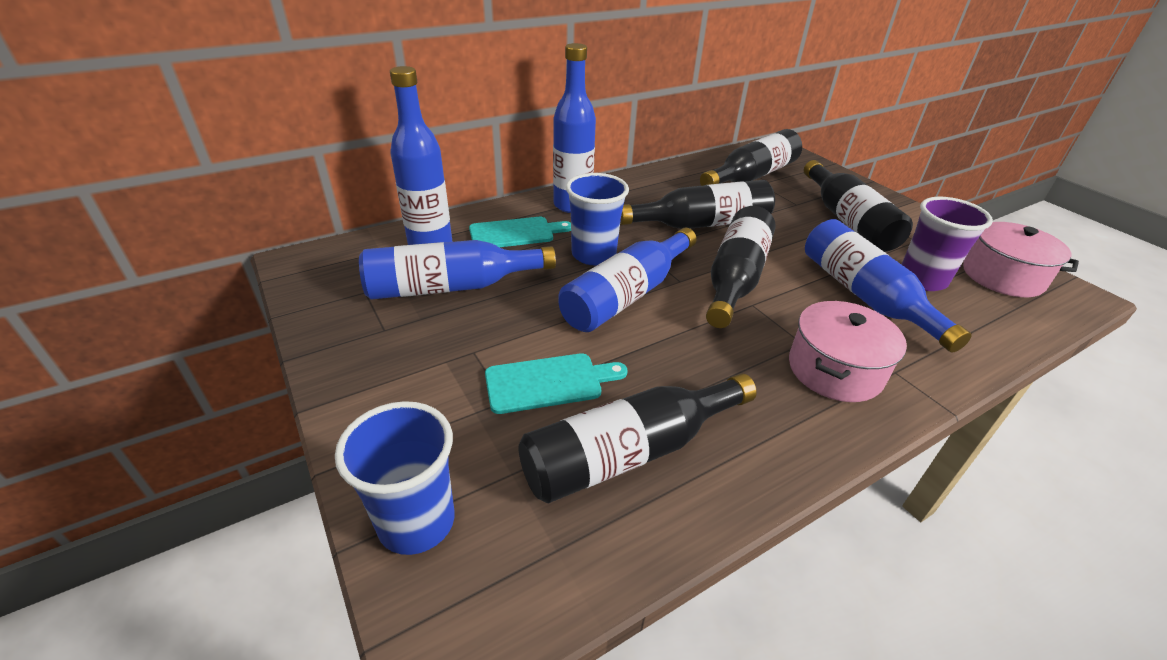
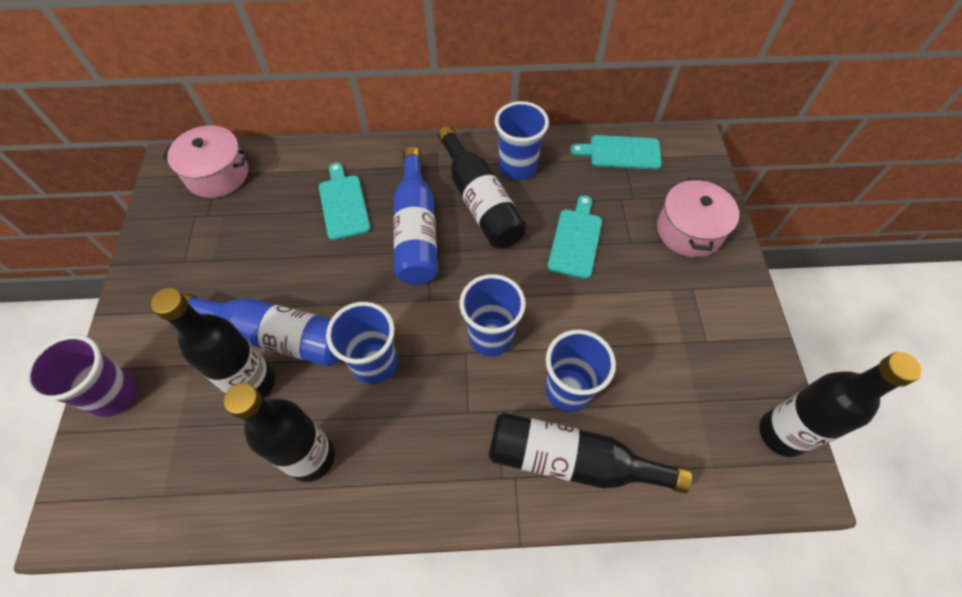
blue bottle: 5 -> 2
blue cup: 2 -> 4
turquoise cutting board: 2 -> 3

